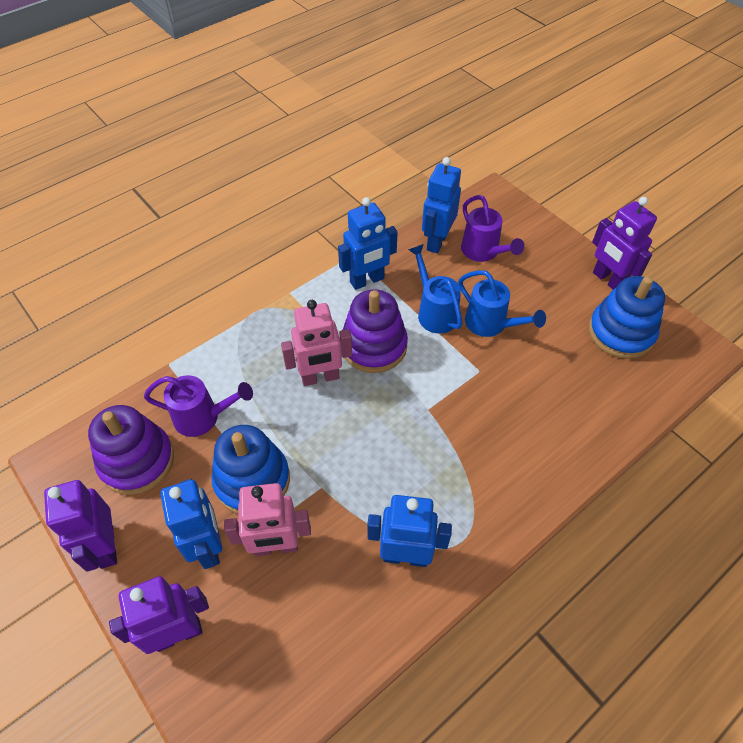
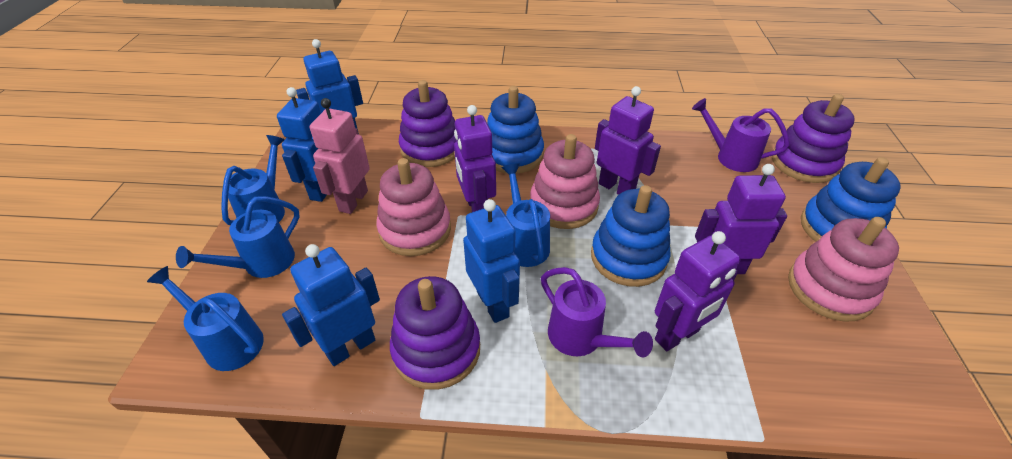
blue stacking toy: 2 -> 3
blue watering can: 2 -> 4
pink robot: 2 -> 1
pink stacking toy: 0 -> 3
purple robot: 3 -> 4
purple stacking toy: 2 -> 3

